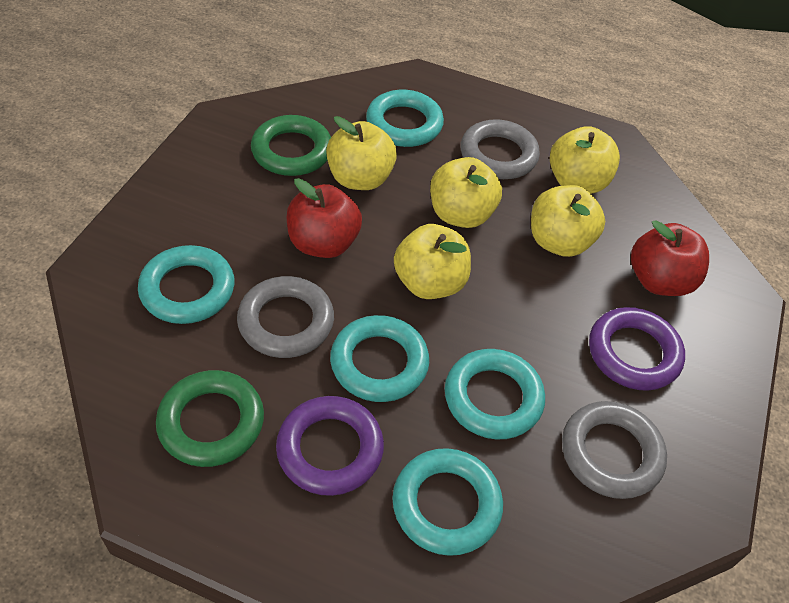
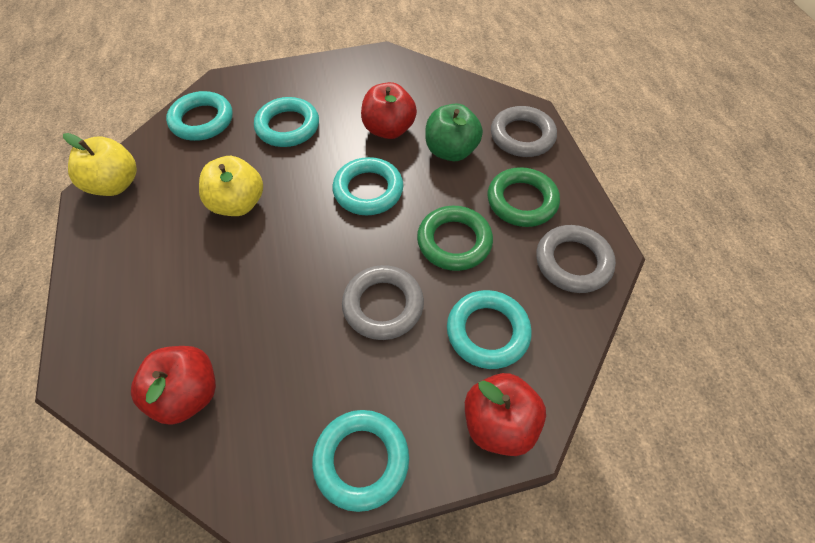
green apple: 0 -> 1
purple ring: 2 -> 0
red apple: 2 -> 3
yellow apple: 5 -> 2

